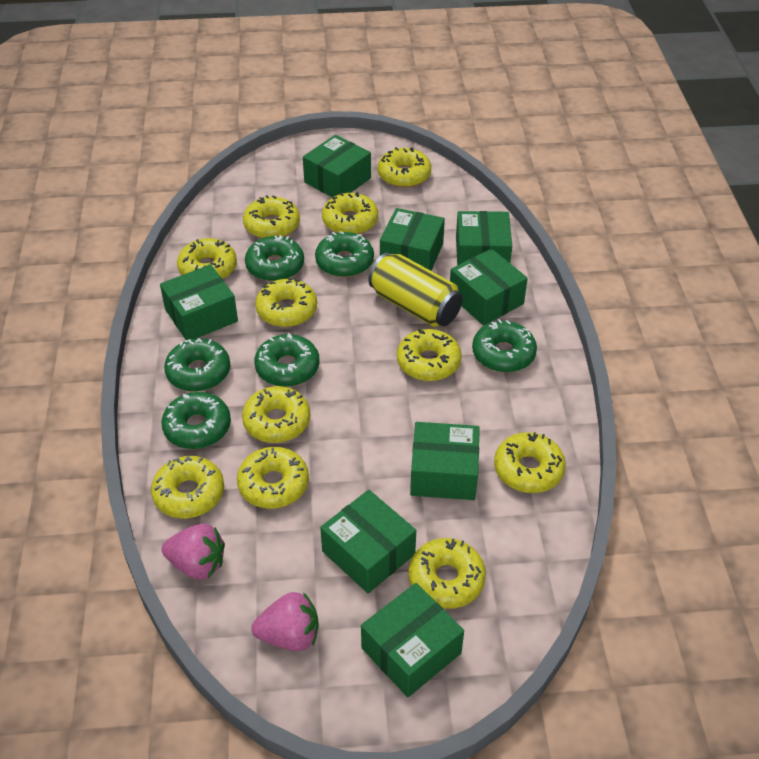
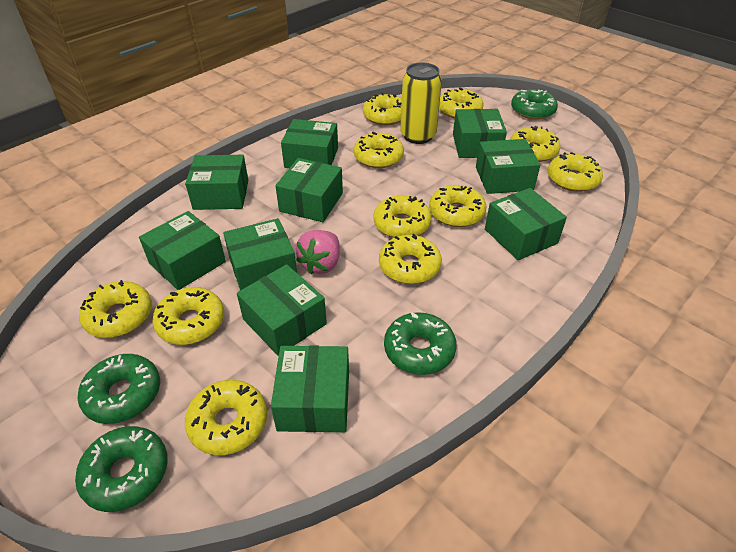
green box: 8 -> 10
green donut: 6 -> 4
pink strawberry: 2 -> 1

